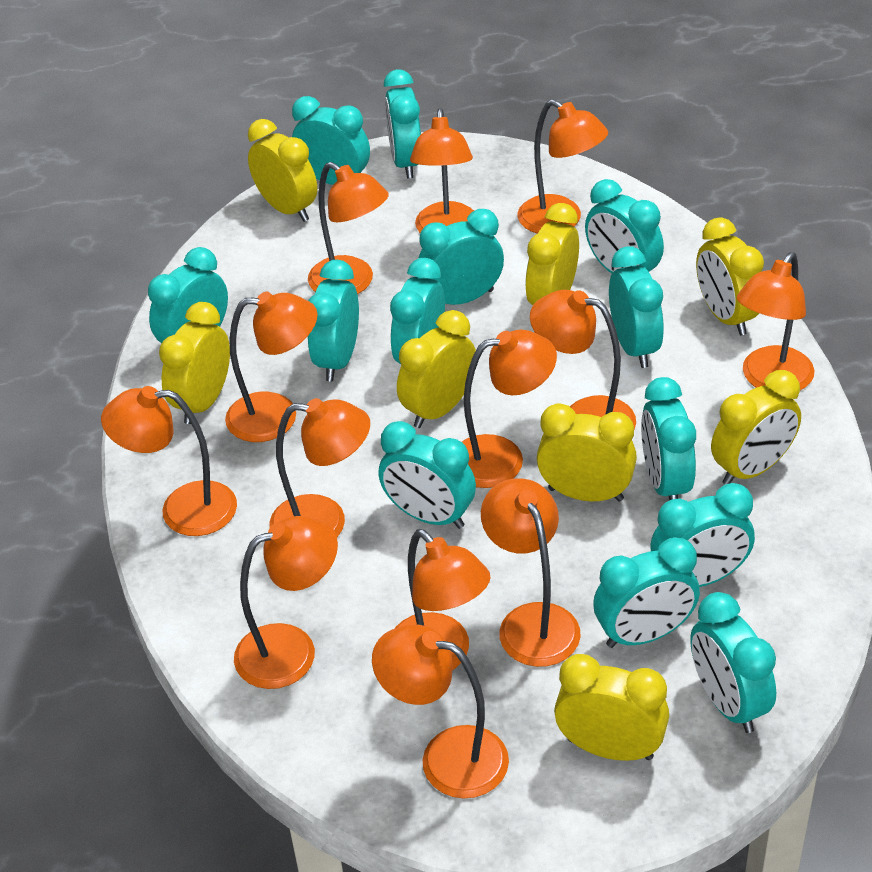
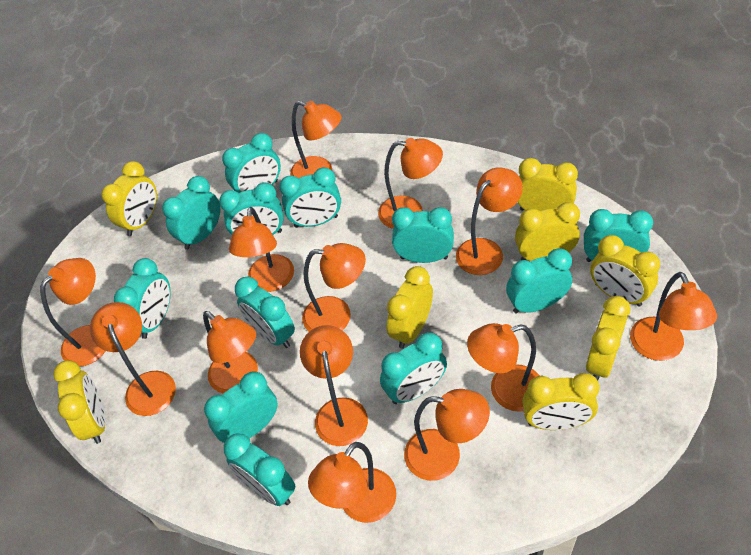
turquoise clock: 13 -> 12

